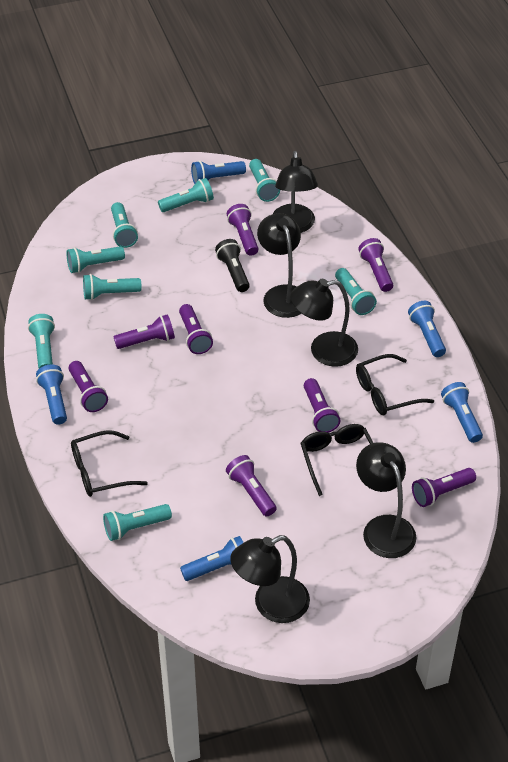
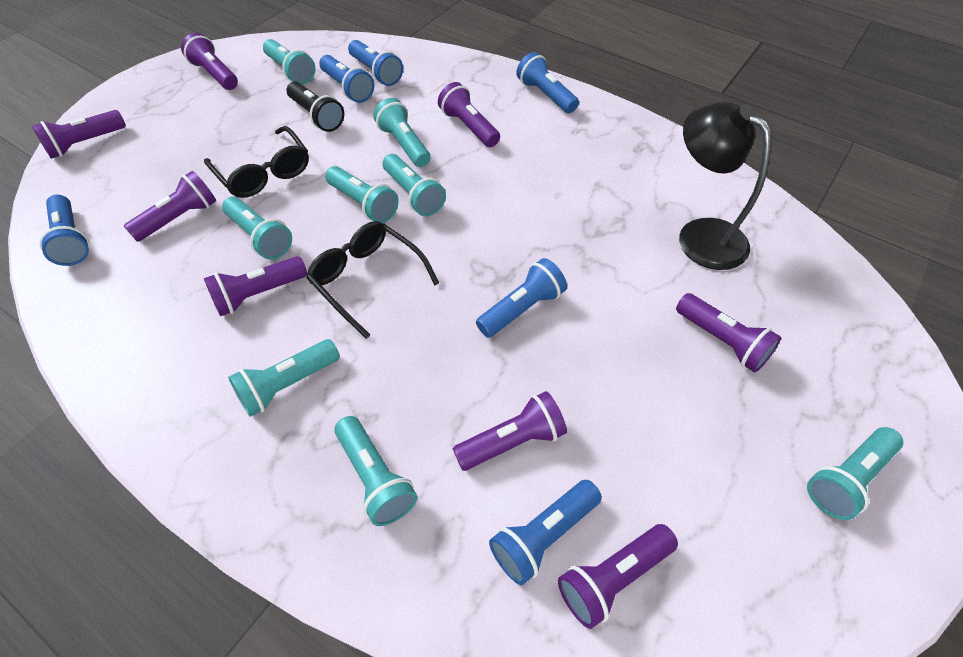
black glasses: 3 -> 2
black lamp: 5 -> 1
blue flashlight: 5 -> 6

